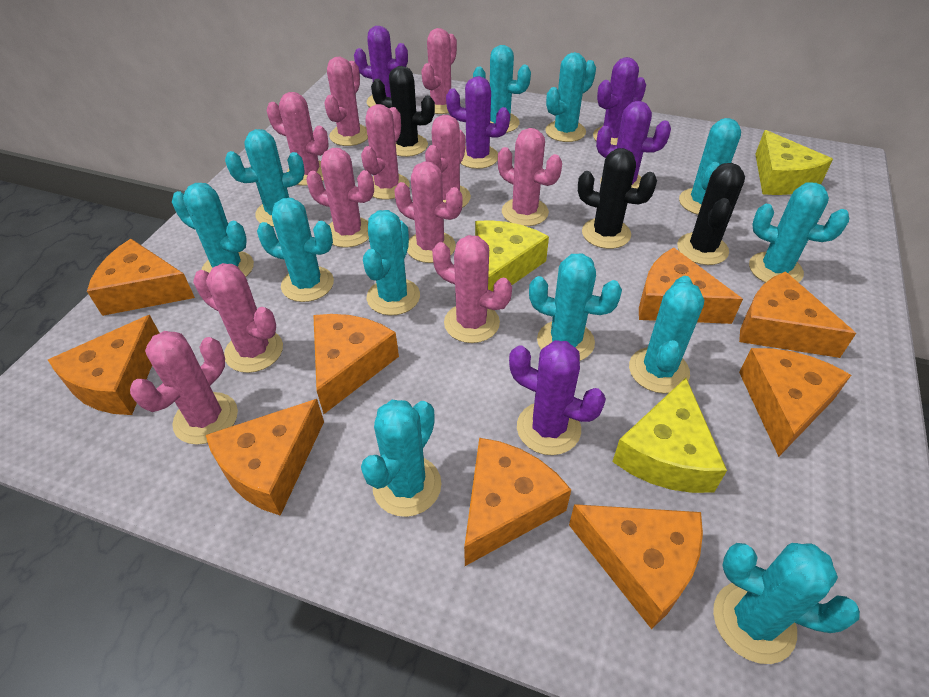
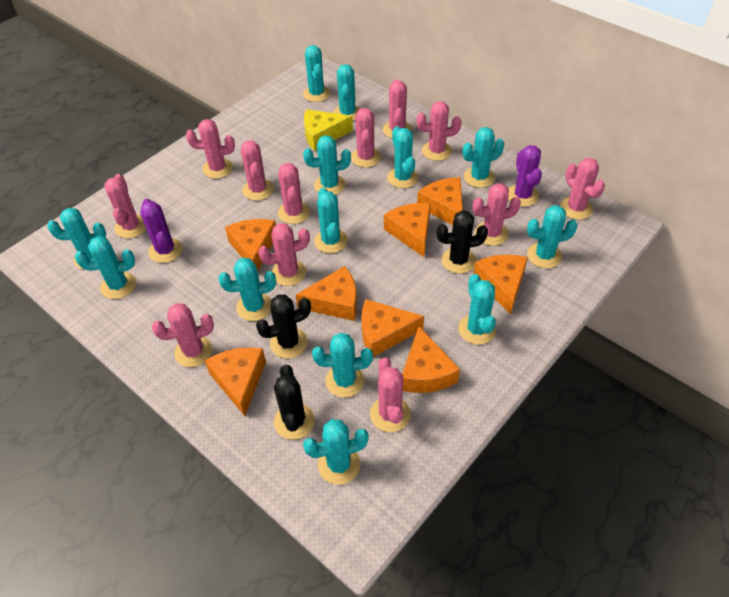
orange cheese: 9 -> 8
pink cactus: 11 -> 12
purple cactus: 5 -> 2
turquoise cactus: 12 -> 13
yellow cheese: 3 -> 1

